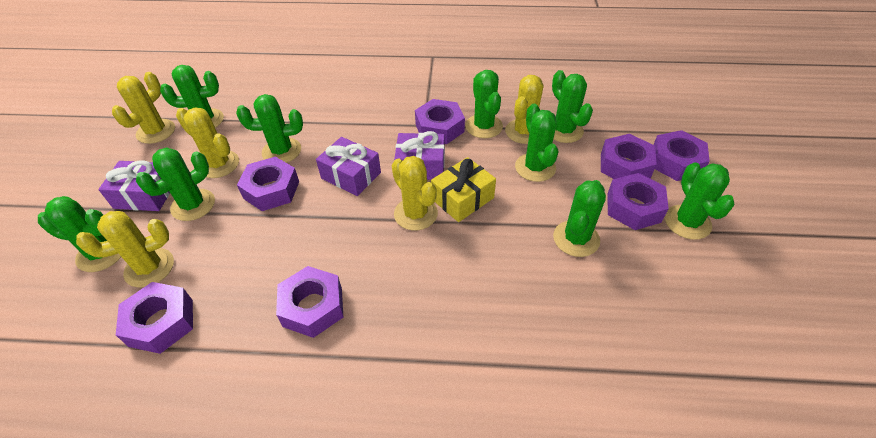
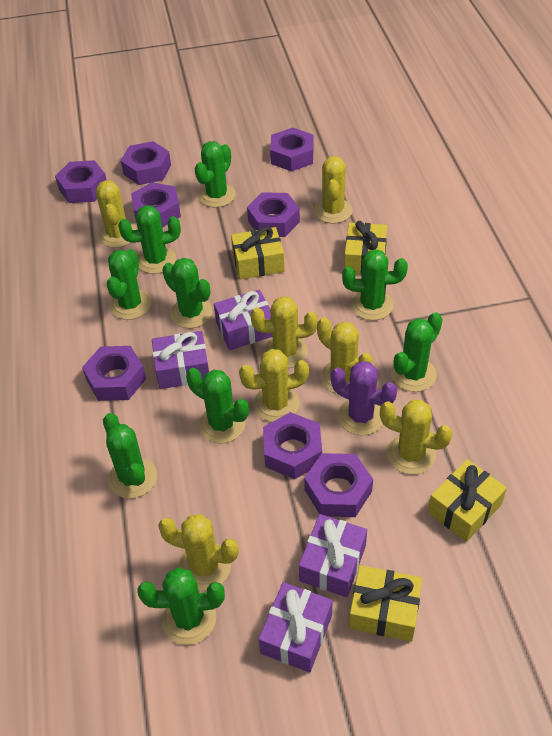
purple cactus: 0 -> 1
purple gift: 3 -> 4
purple nut: 7 -> 8
yellow cactus: 5 -> 7
yellow gift: 1 -> 4

